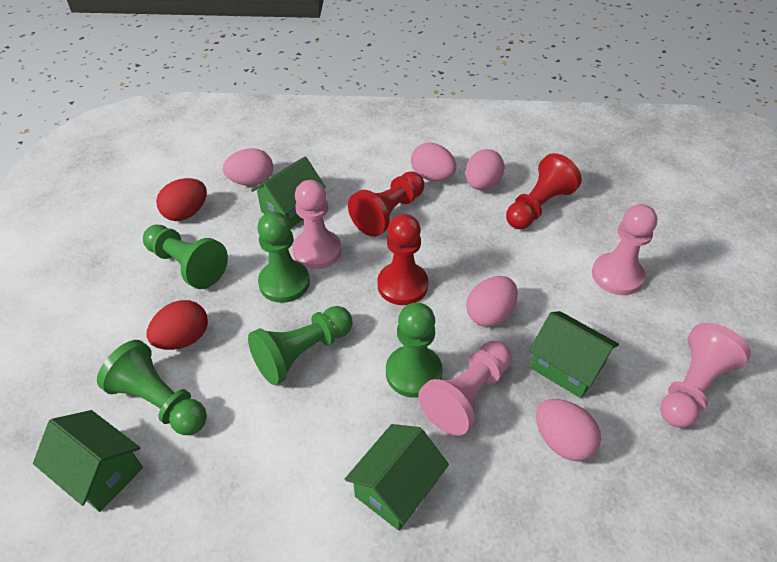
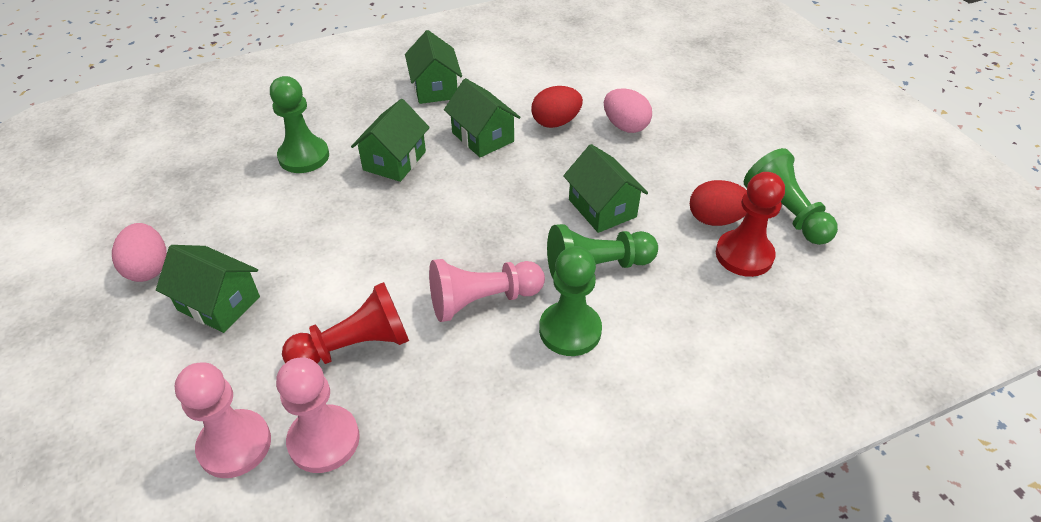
green house: 4 -> 5
green pawn: 5 -> 4
pink egg: 5 -> 2
pink pawn: 4 -> 3
red pawn: 3 -> 2

